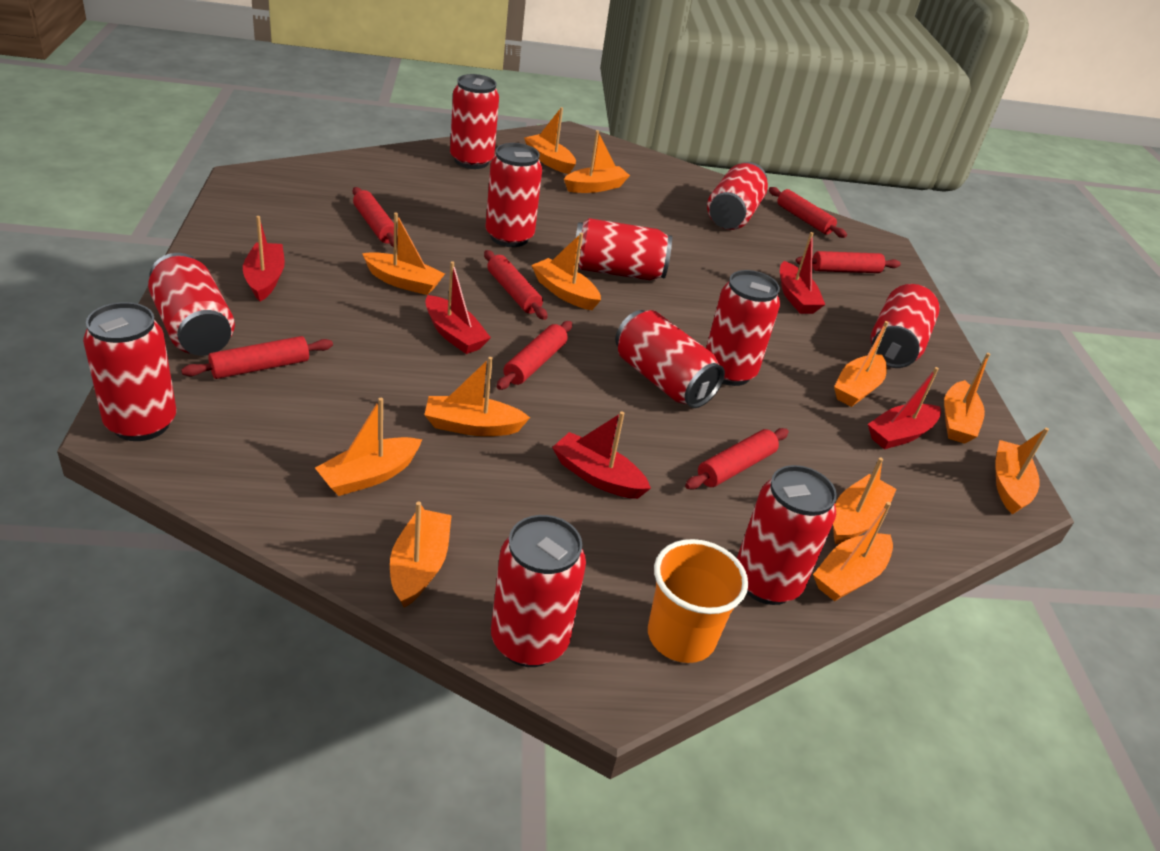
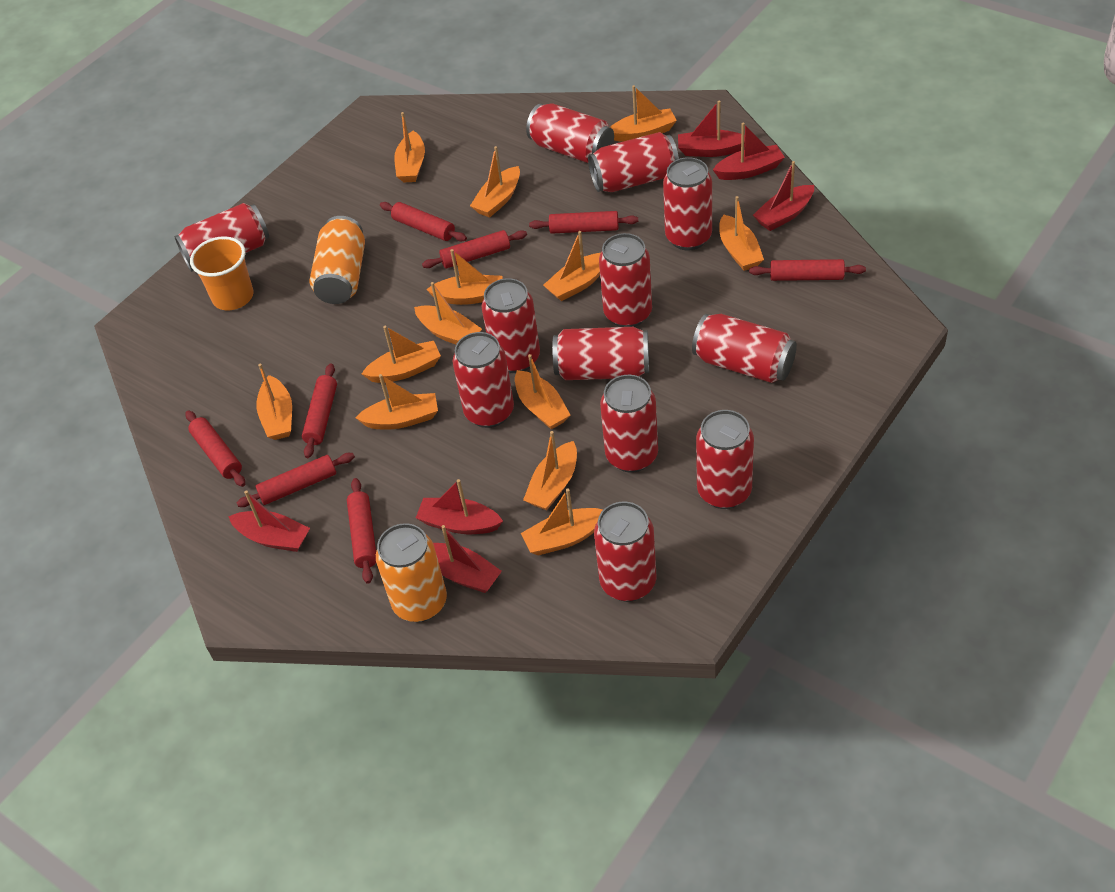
orange boat: 12 -> 13
orange can: 0 -> 2
red boat: 5 -> 6
red can: 11 -> 12
red rolling pin: 7 -> 8

